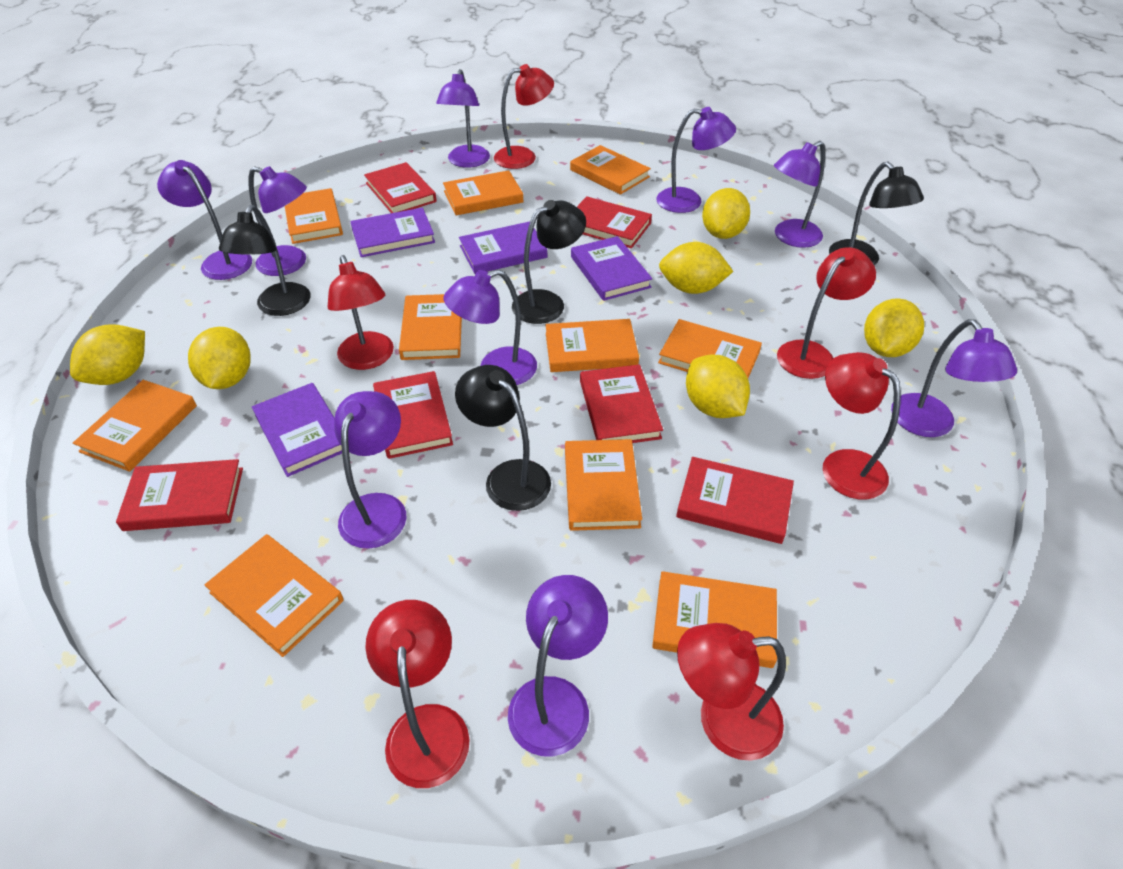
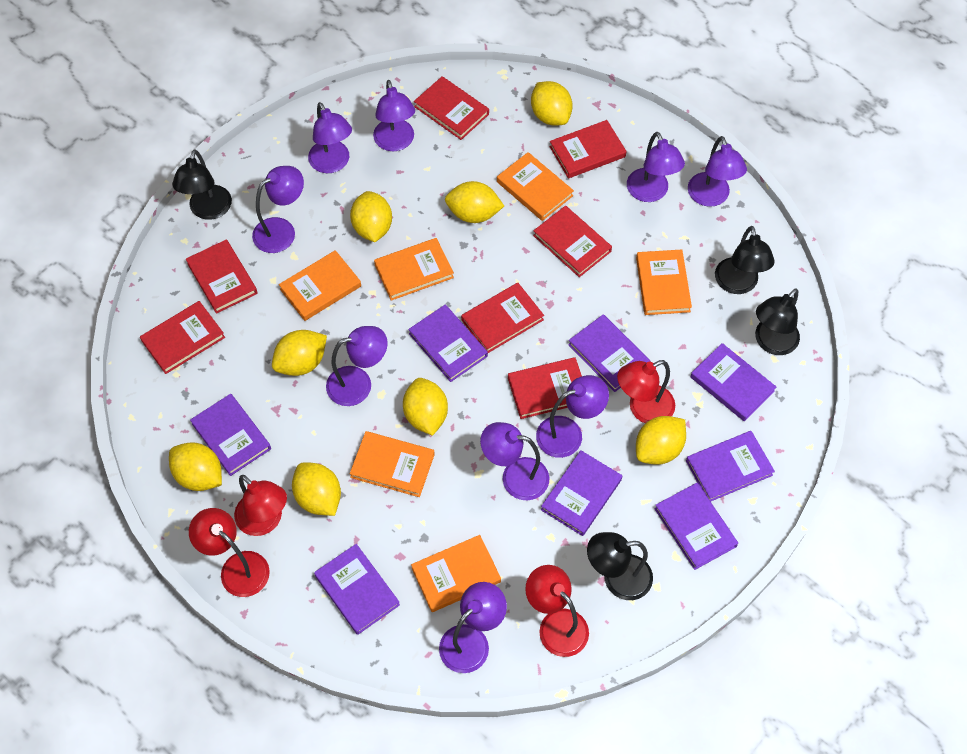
orange book: 10 -> 6
purple book: 4 -> 8
red book: 6 -> 7
red lamp: 6 -> 4
yellow lemon: 6 -> 8

